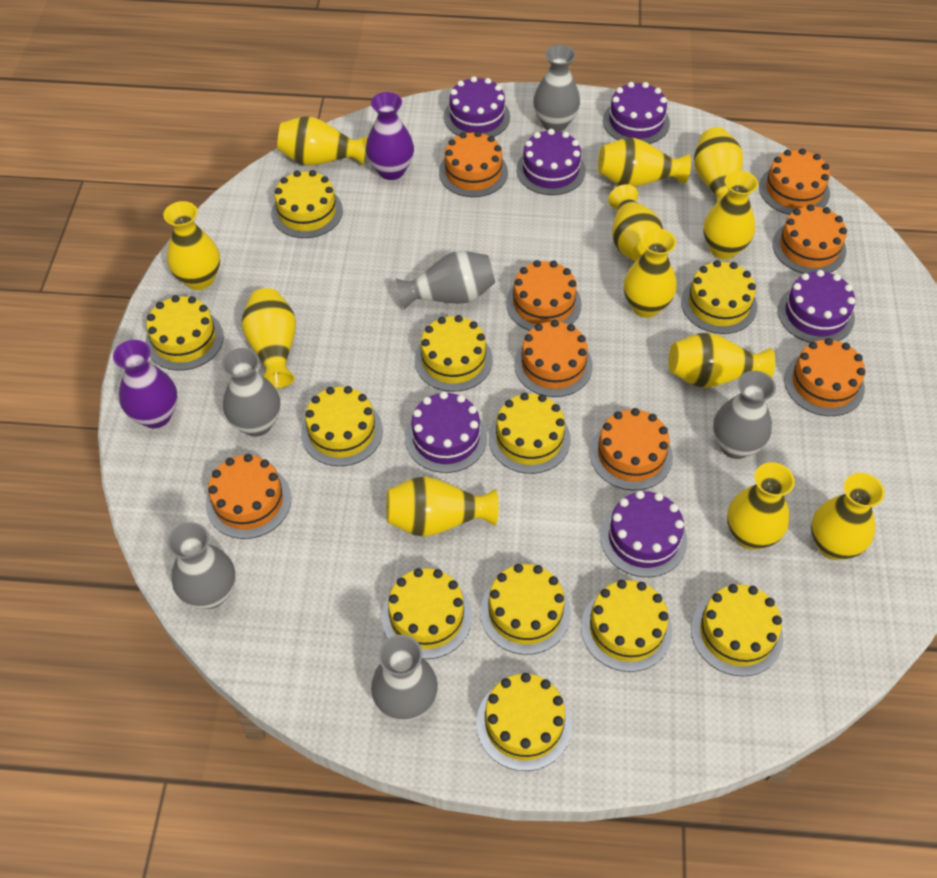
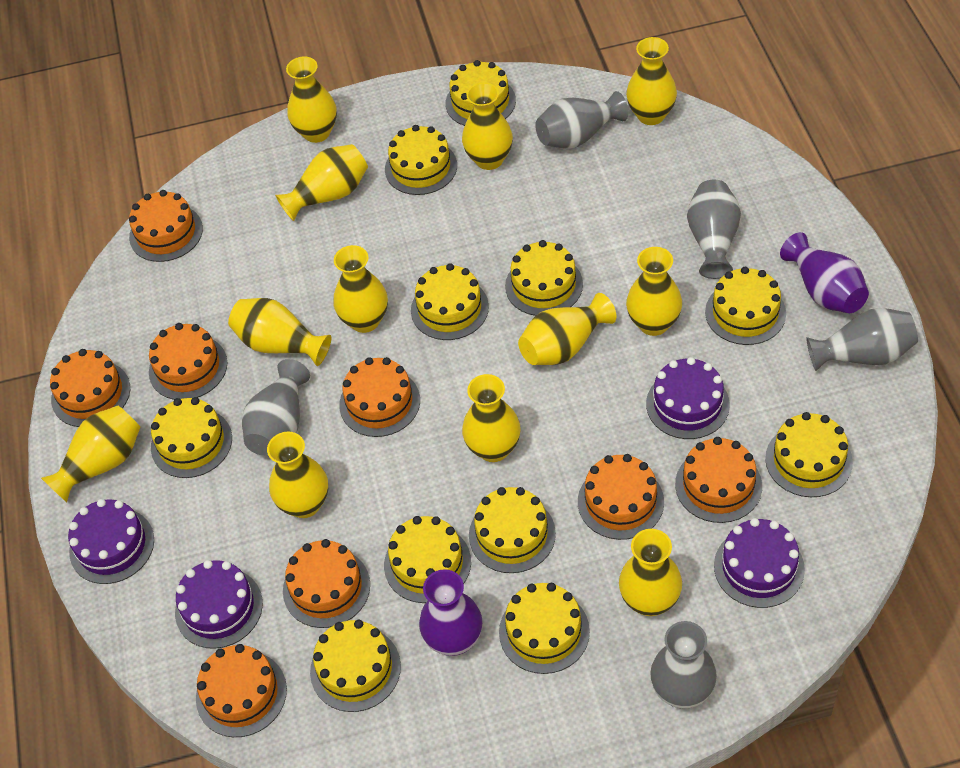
grey vase: 6 -> 5
purple cake: 6 -> 4

